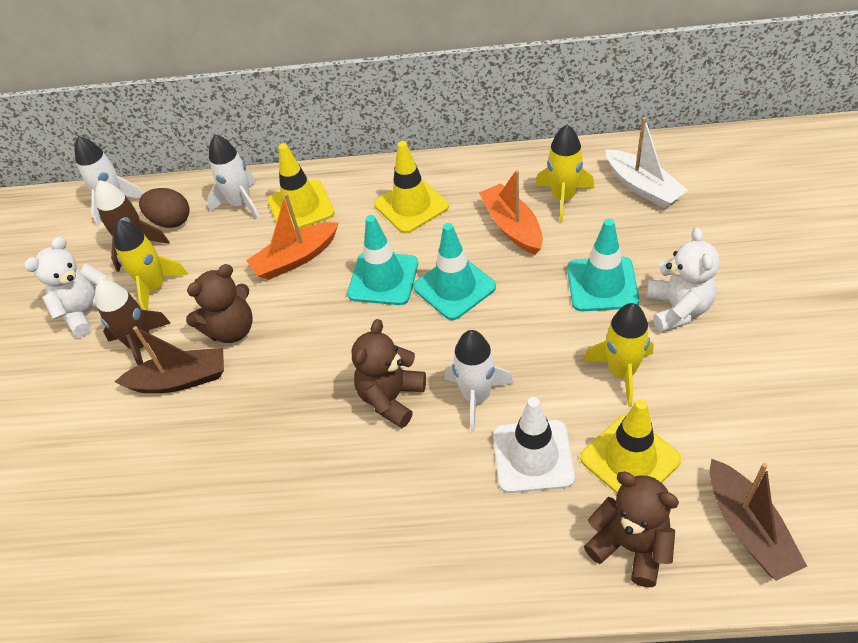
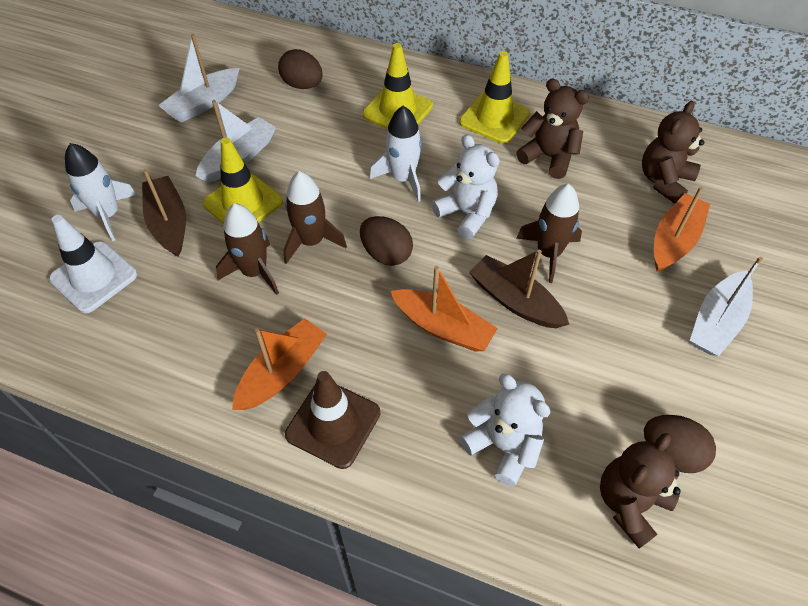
brown egg: 1 -> 3
brown rocket: 2 -> 3
brown traffic cone: 0 -> 1
orange boat: 2 -> 3
turquoise traffic cone: 3 -> 0
white boat: 1 -> 3
white rocket: 3 -> 2
yellow rocket: 3 -> 0

